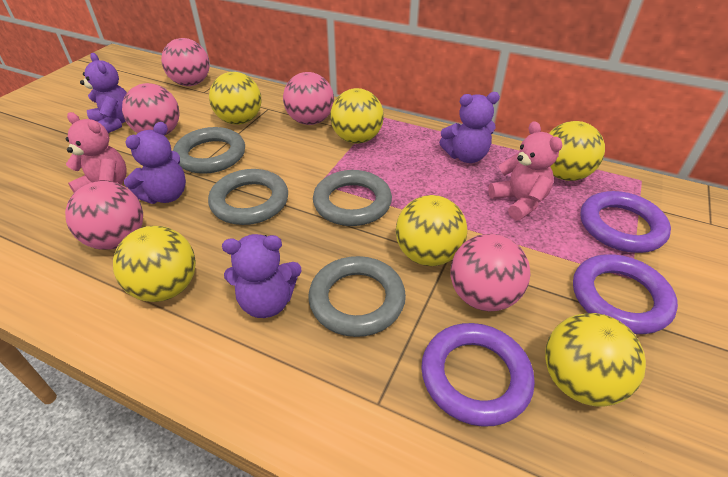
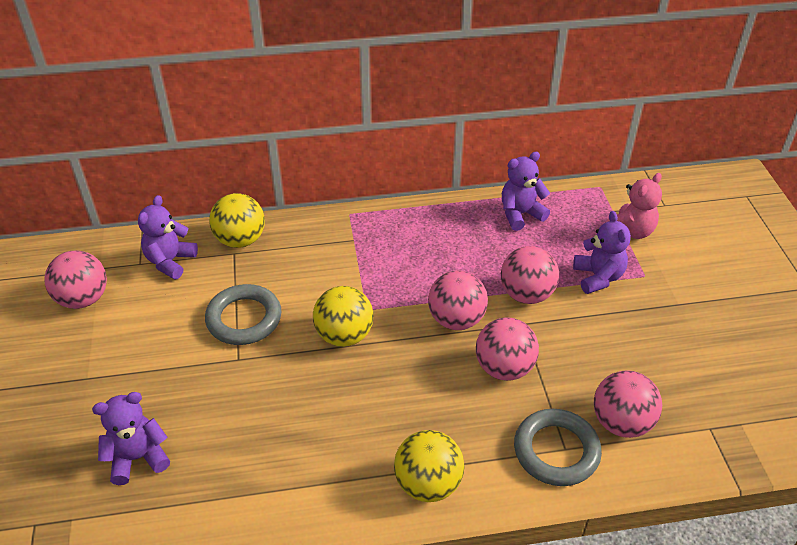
grey ring: 4 -> 2
pink teddy bear: 2 -> 1
purple ring: 3 -> 0
yellow ball: 6 -> 3

